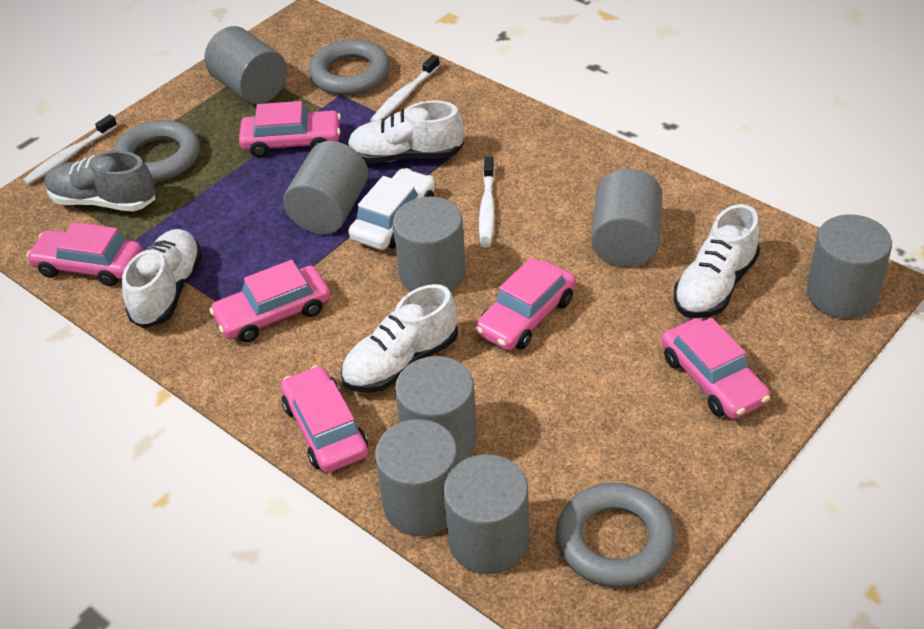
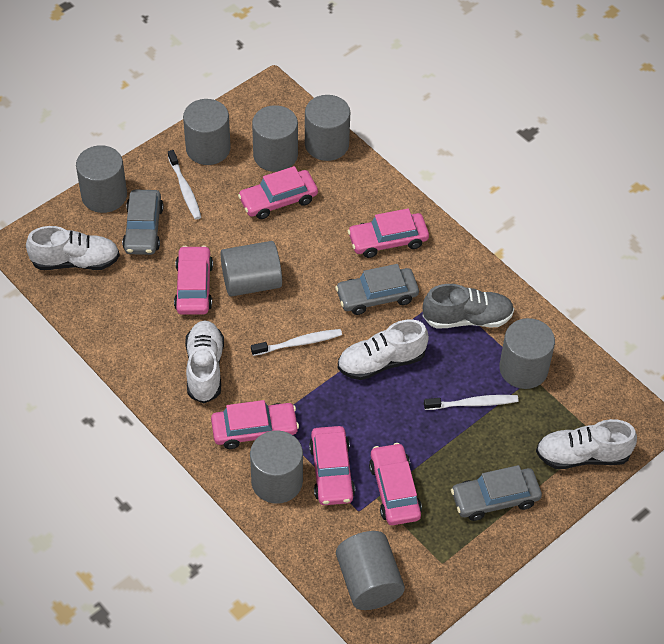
grey car: 0 -> 3
grey ring: 3 -> 0
white car: 1 -> 0

